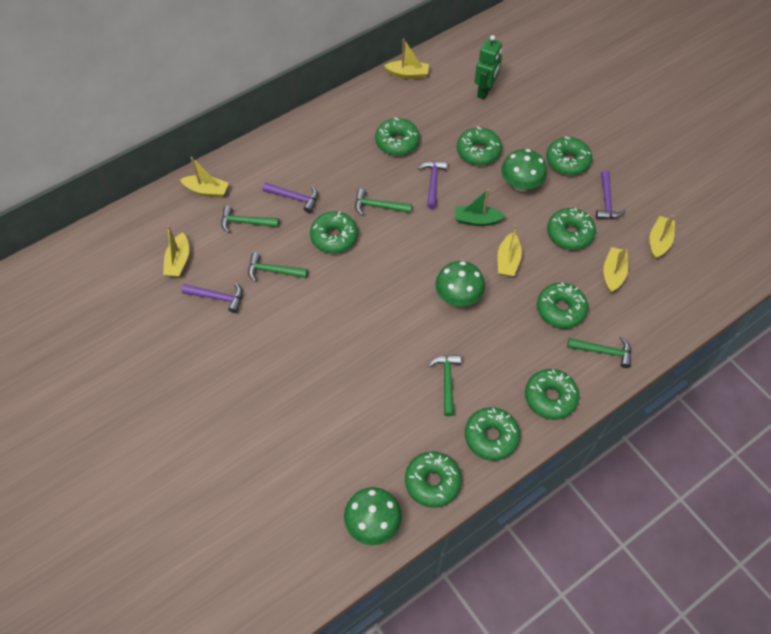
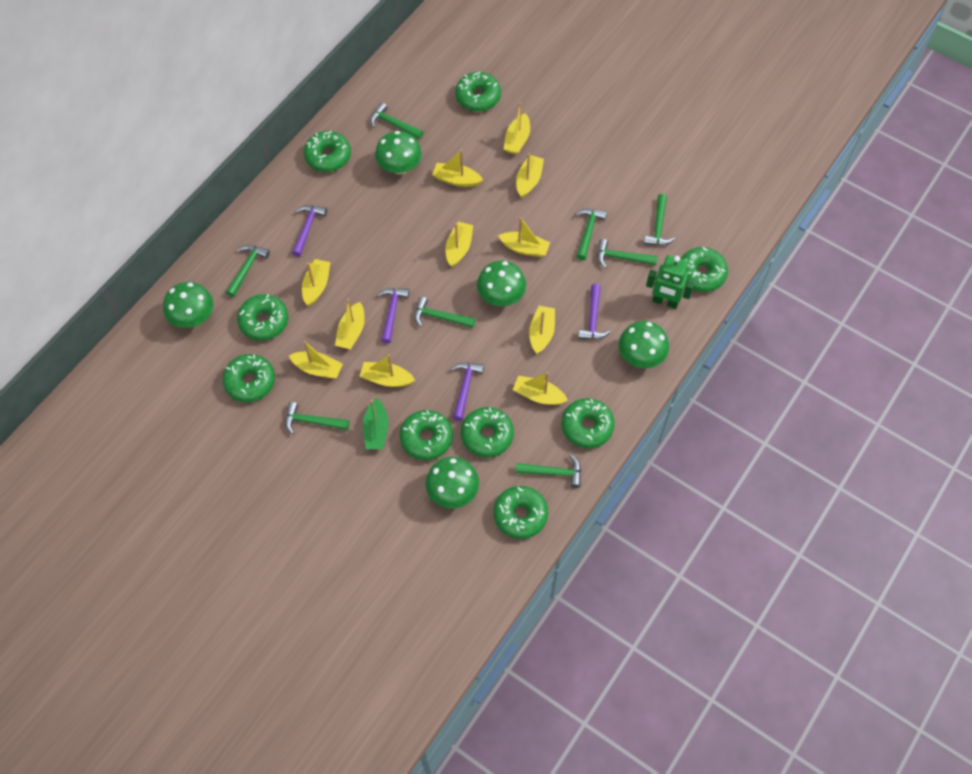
green hammer: 5 -> 8
green mushroom: 3 -> 5
yellow boat: 6 -> 11

